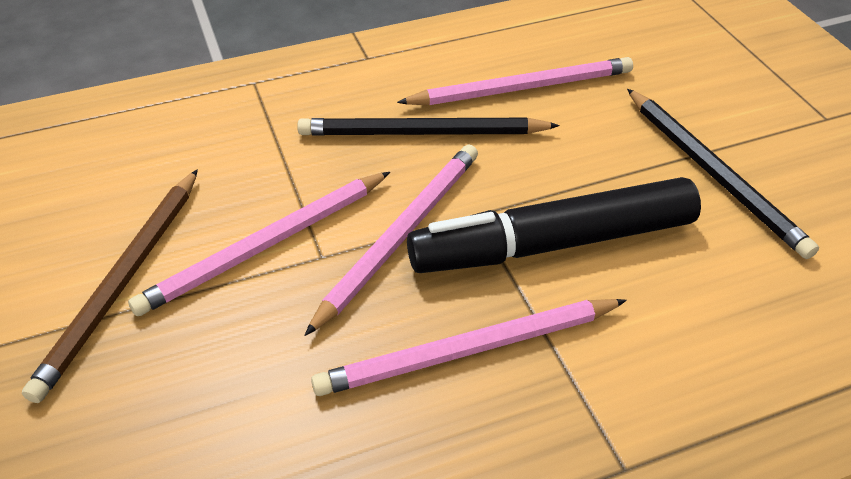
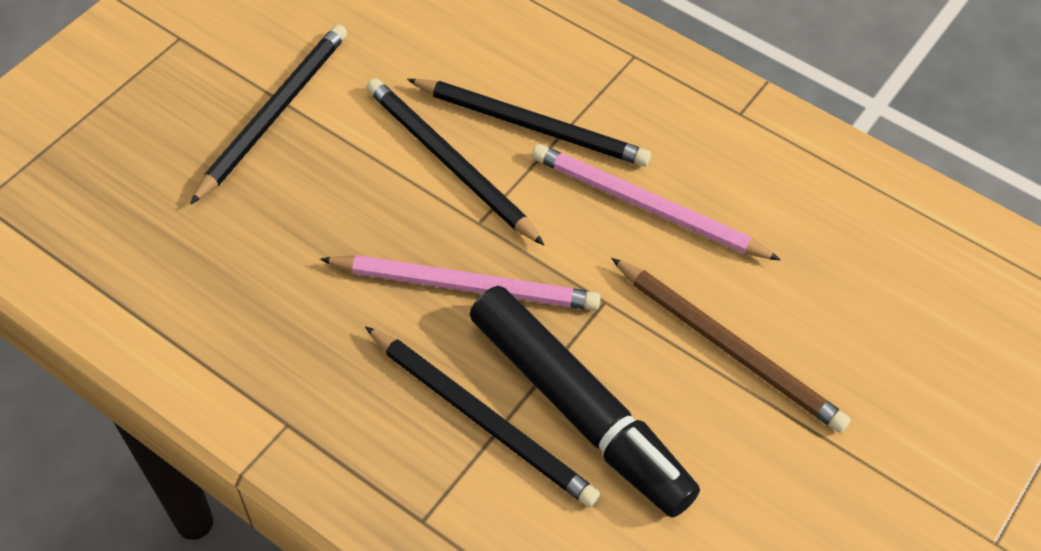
black pencil: 2 -> 4
pink pencil: 4 -> 2

